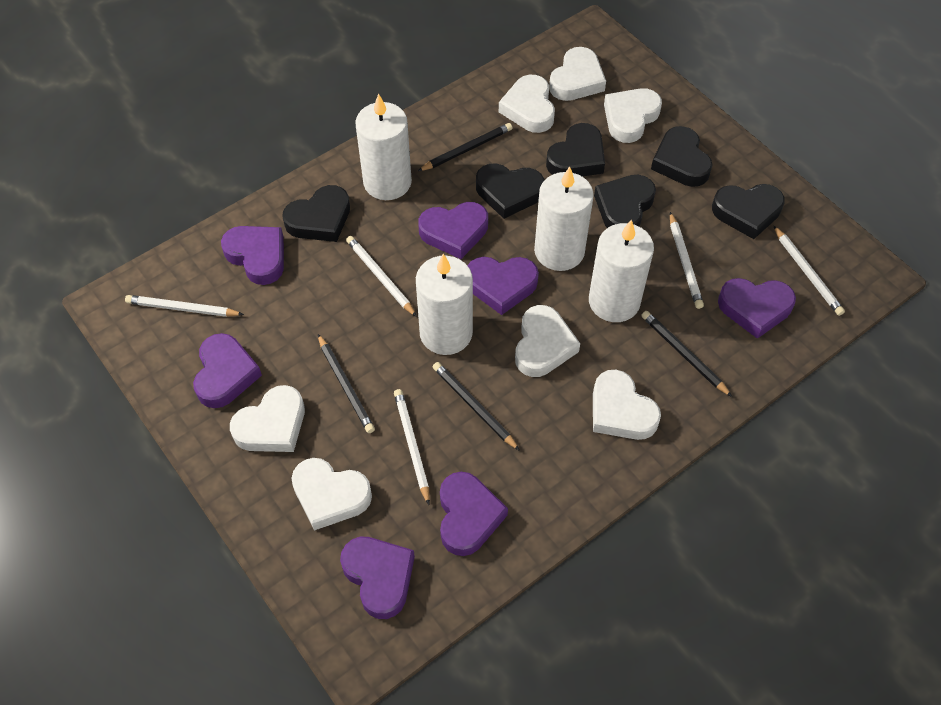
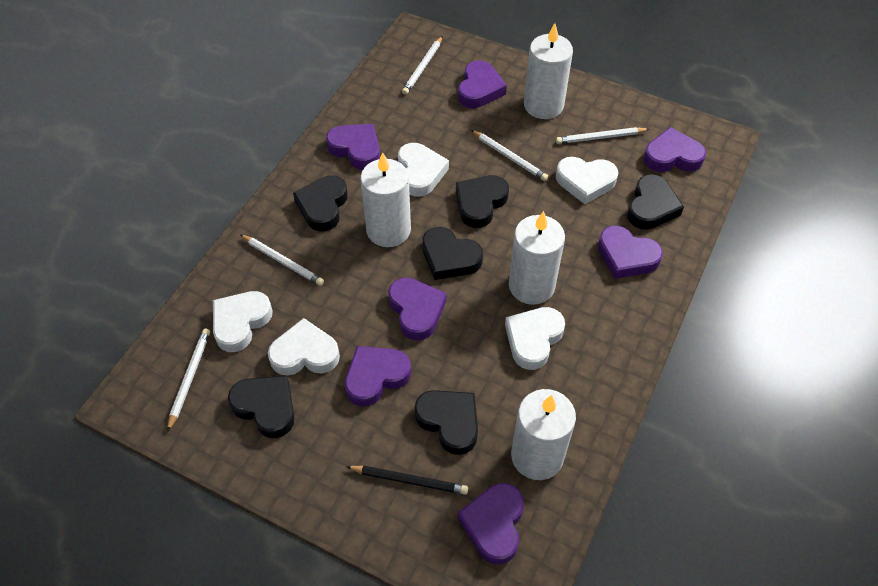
black pencil: 4 -> 1
white heart: 7 -> 5

